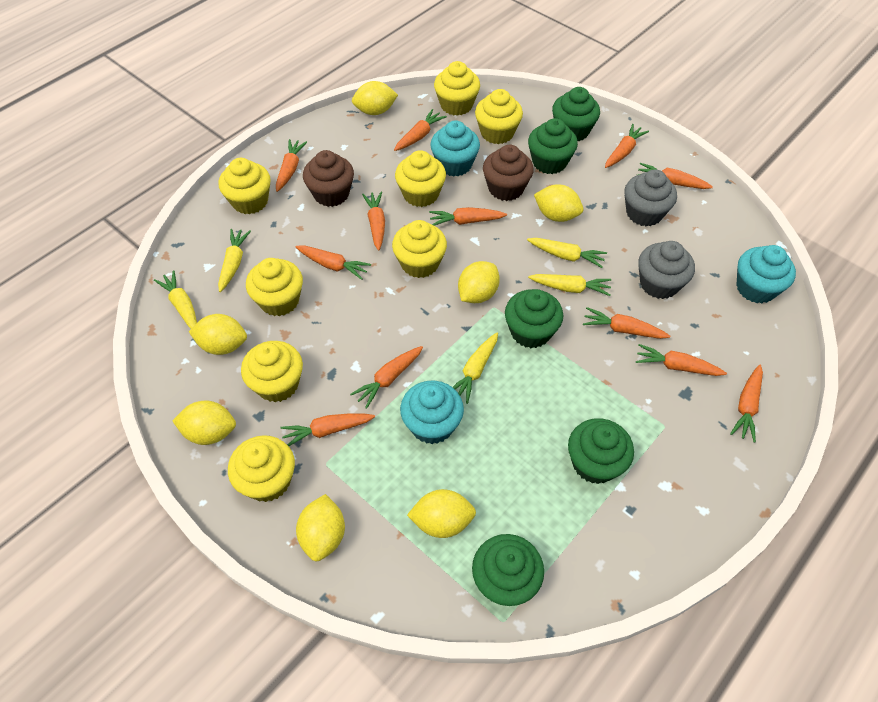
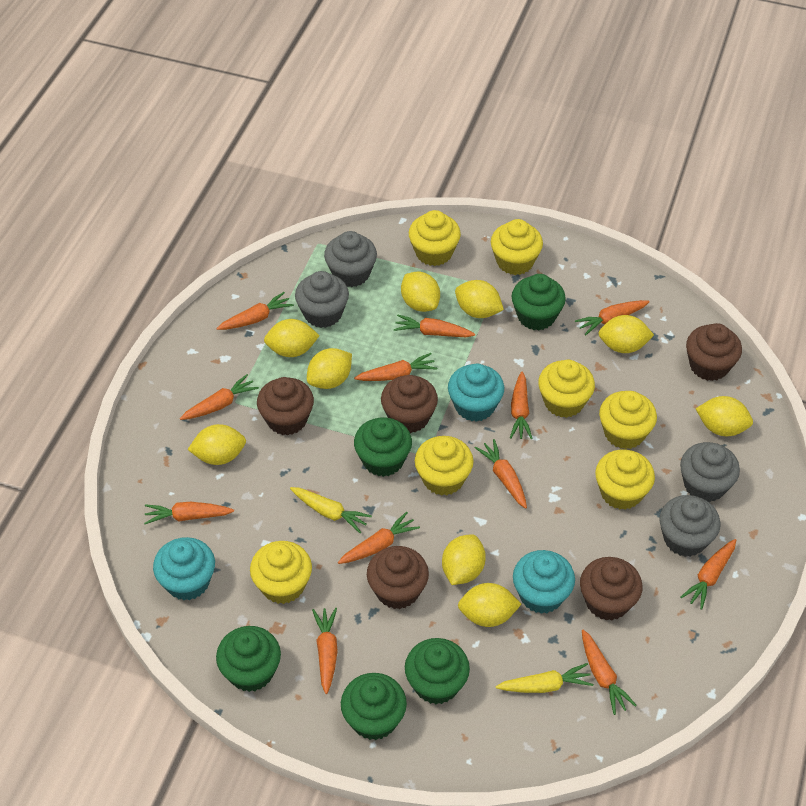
brown cupcake: 2 -> 5
grey cupcake: 2 -> 4
yellow carrot: 5 -> 2
yellow cupcake: 8 -> 7
yellow lemon: 7 -> 9

